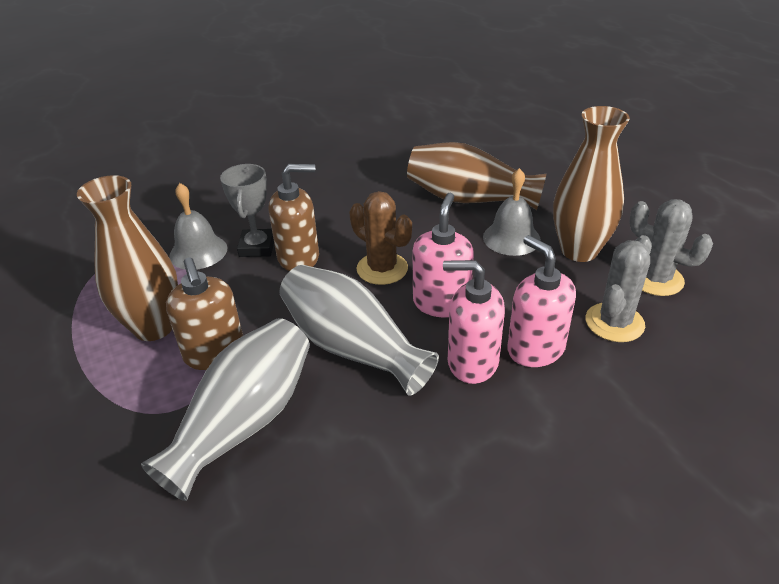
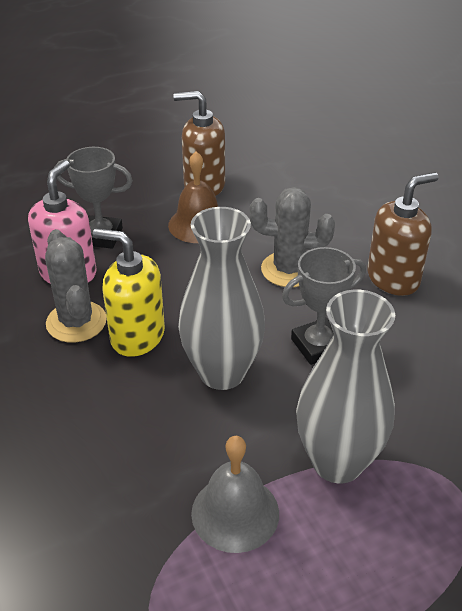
brown bell: 0 -> 1
brown cactus: 1 -> 0
brown vase: 3 -> 0
grey bell: 2 -> 1
grey trophy: 1 -> 2
pink soap dispenser: 3 -> 1
yellow soap dispenser: 0 -> 1

